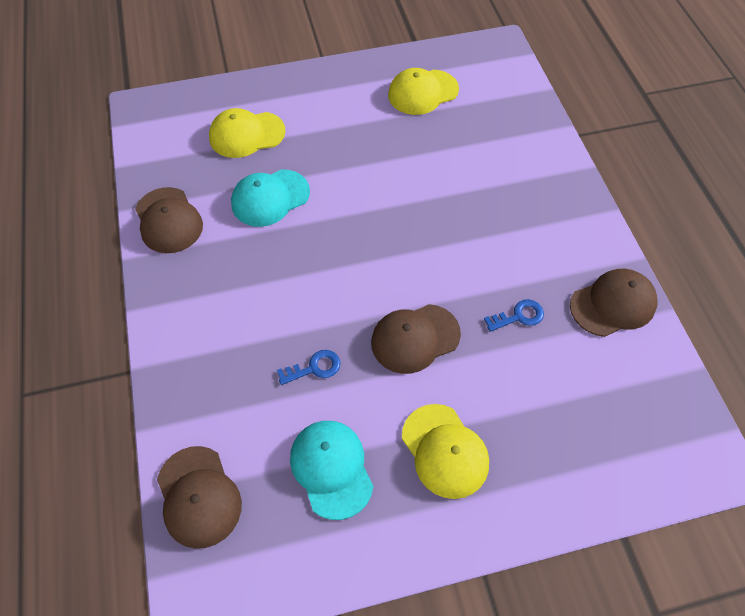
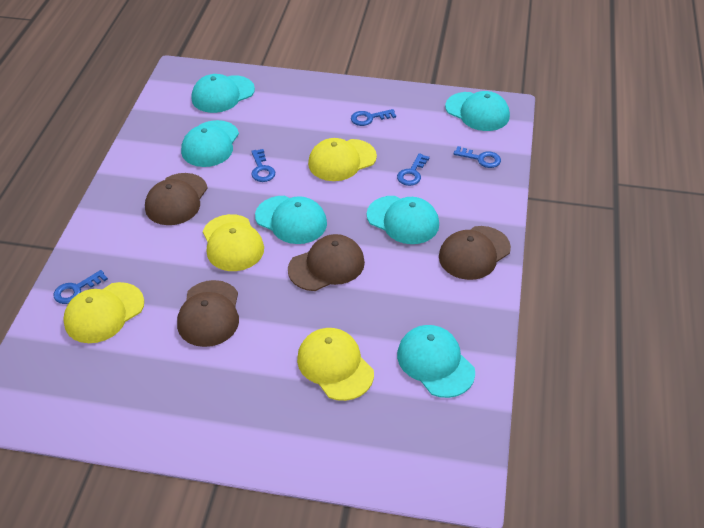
blue key: 2 -> 5
turquoise cap: 2 -> 6
yellow cap: 3 -> 4

